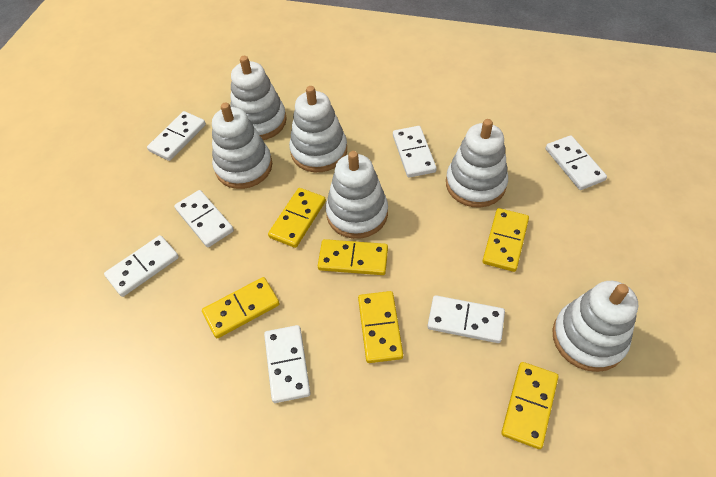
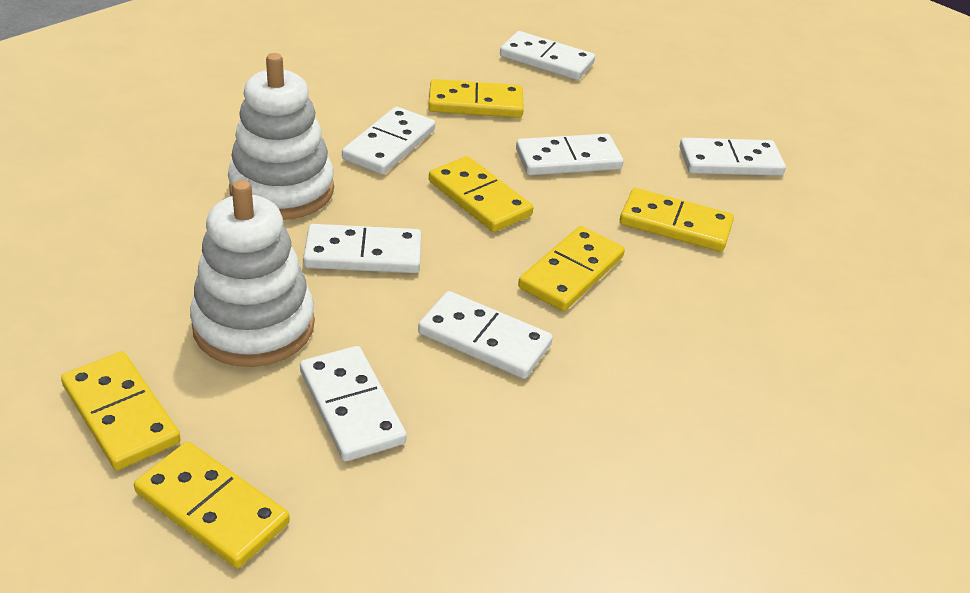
white stacking toy: 6 -> 2

